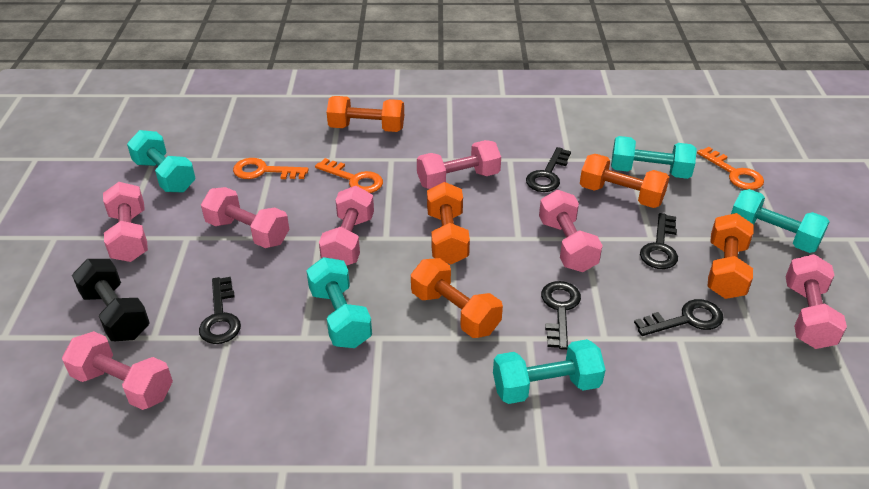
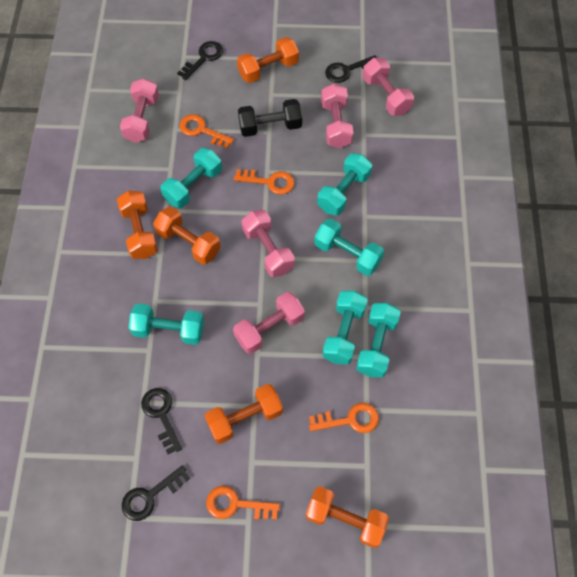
black key: 5 -> 4
orange key: 3 -> 4
pink dumbbell: 7 -> 5
turquoise dumbbell: 5 -> 6

